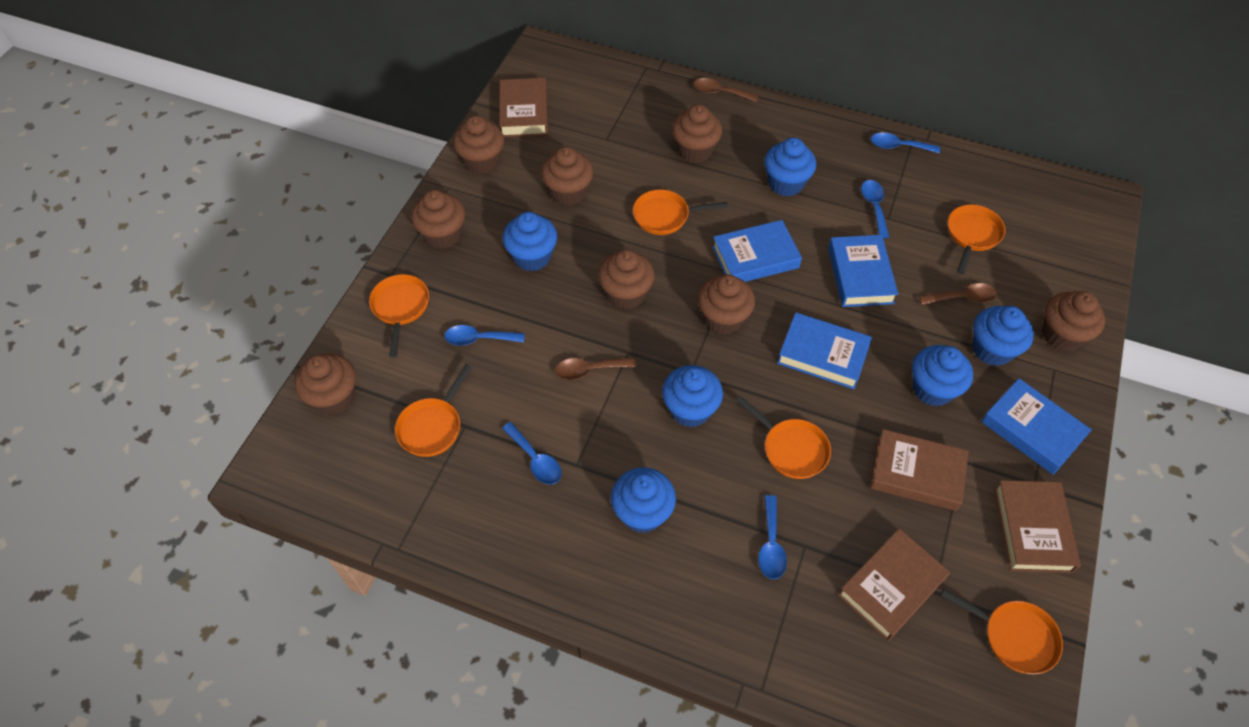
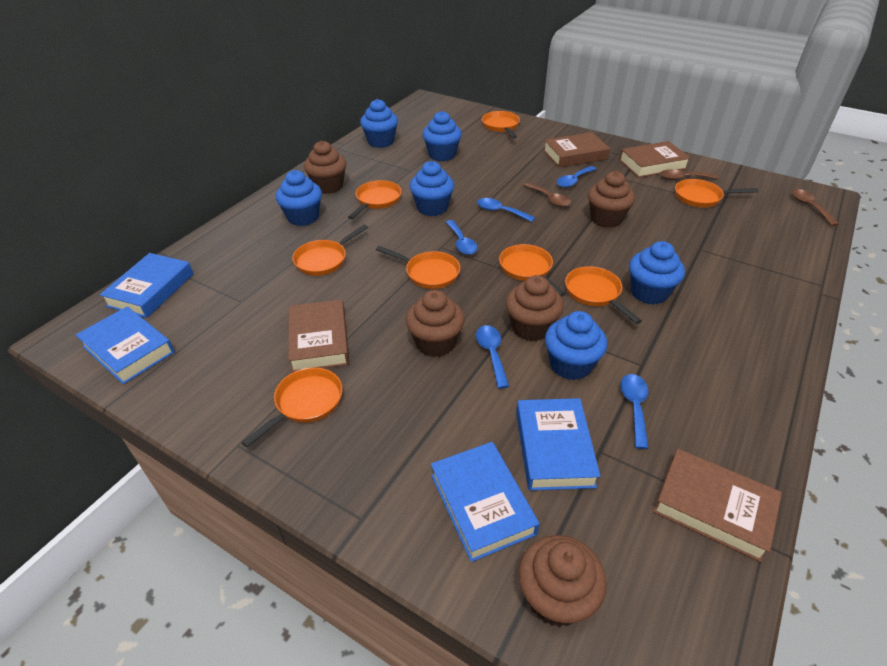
brown cupcake: 8 -> 5
orange pan: 6 -> 8

